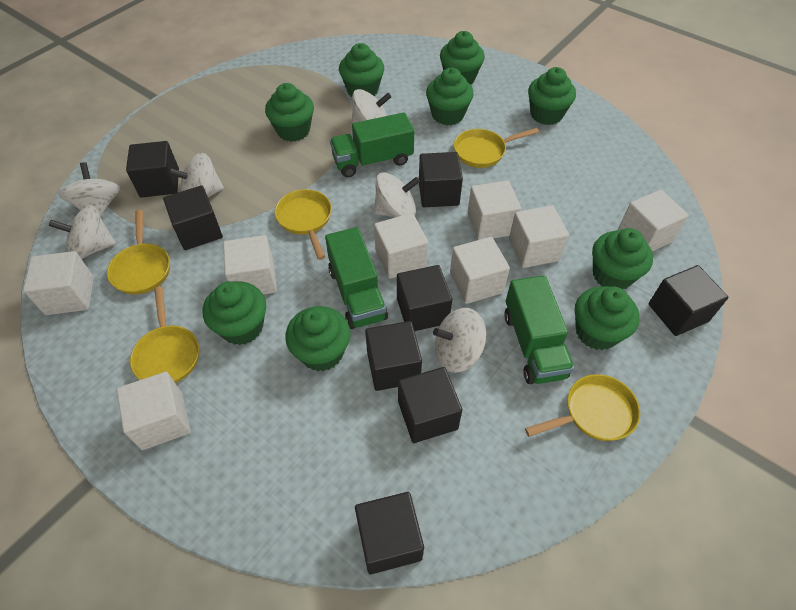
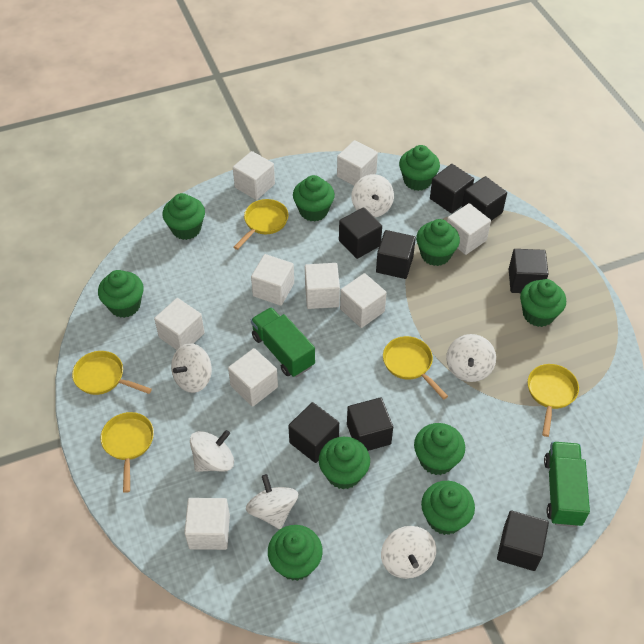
green cupcake: 9 -> 10
green truck: 3 -> 2
white cube: 8 -> 9

